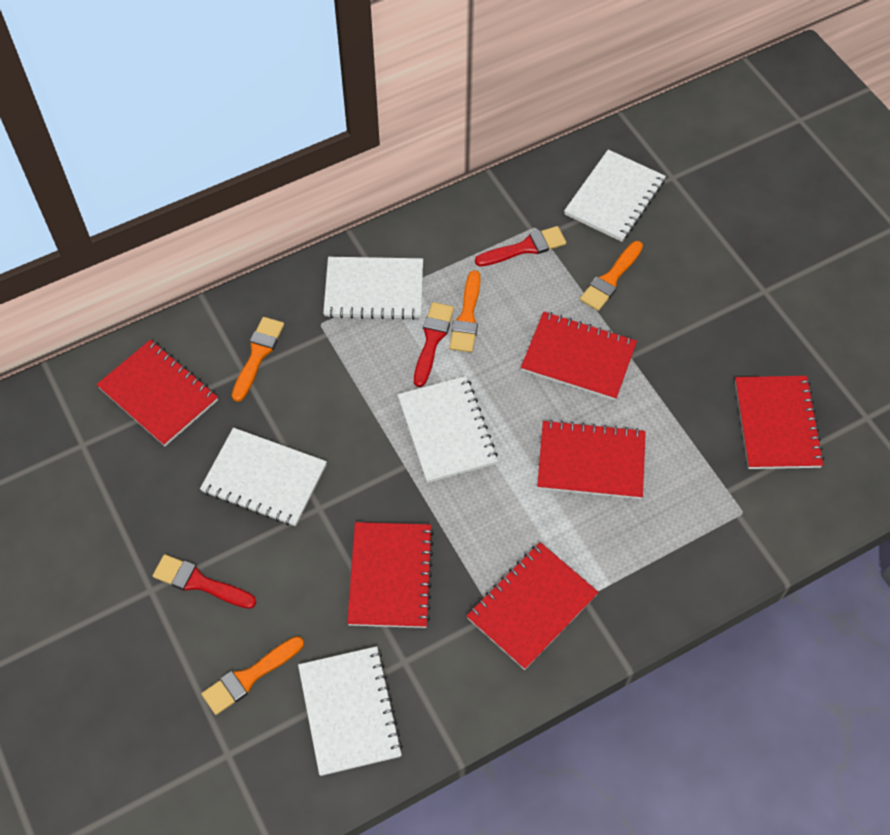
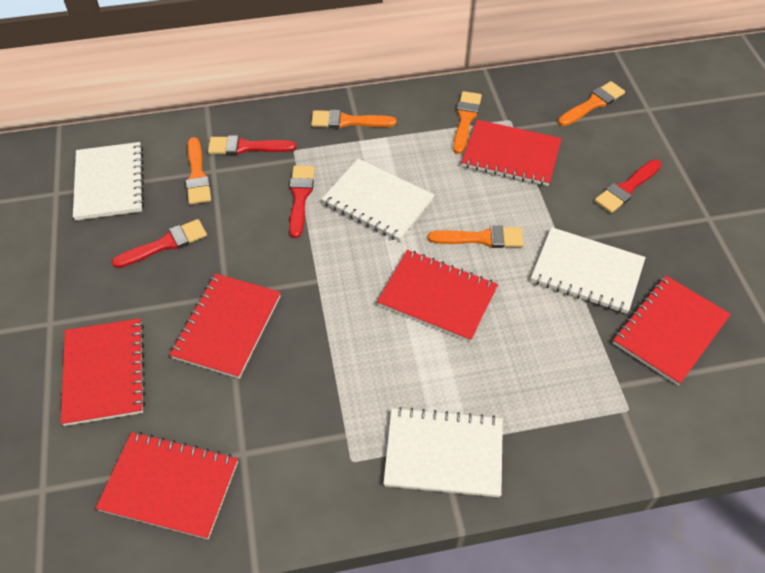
orange brush: 4 -> 5
red brush: 3 -> 4
white notebook: 5 -> 4

